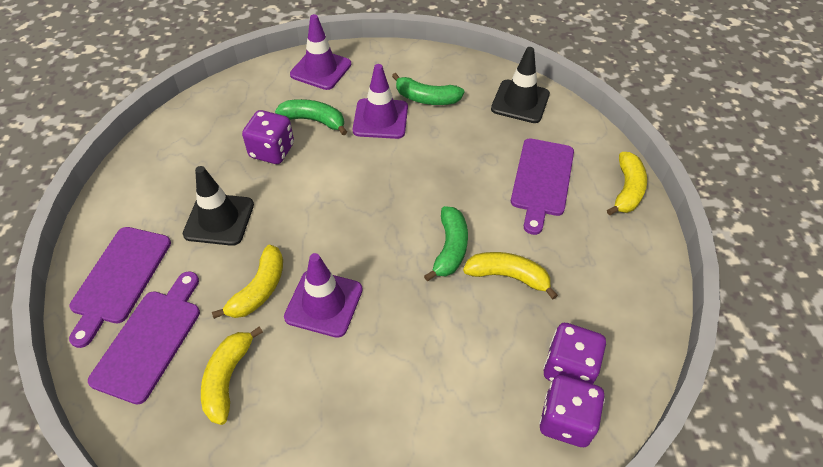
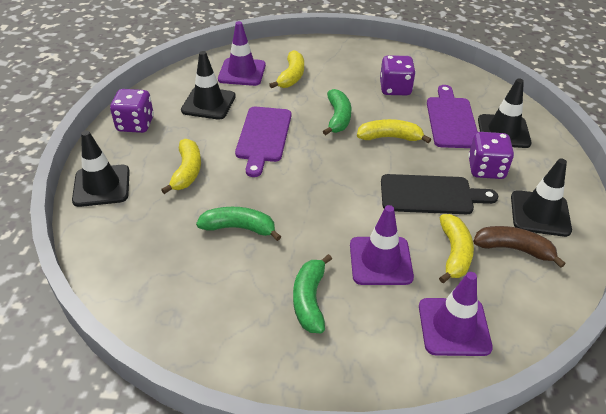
black cutting board: 0 -> 1
black traffic cone: 2 -> 4
brown banana: 0 -> 1
purple cutting board: 3 -> 2

